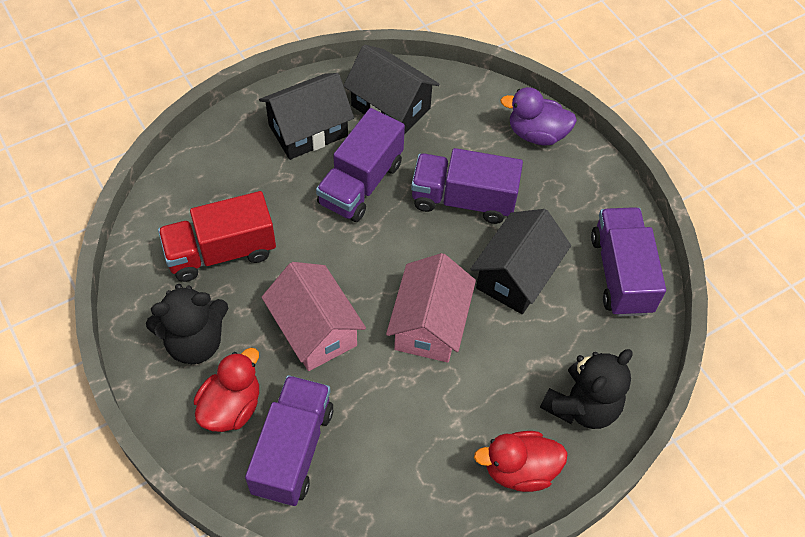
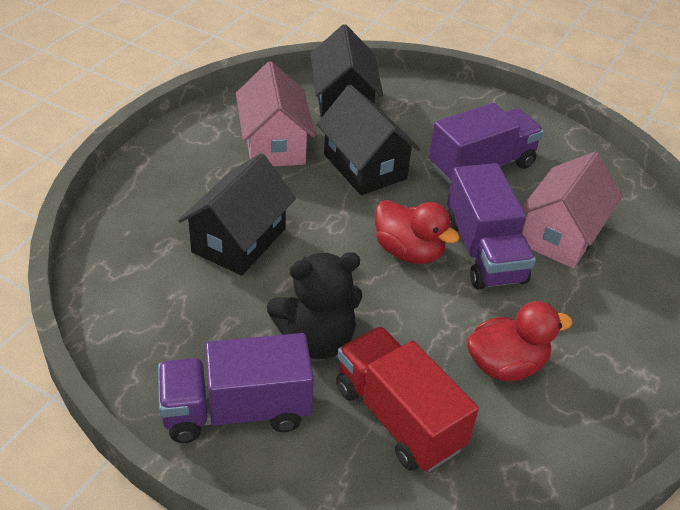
black teddy bear: 2 -> 1
purple duck: 1 -> 0
purple truck: 4 -> 3

